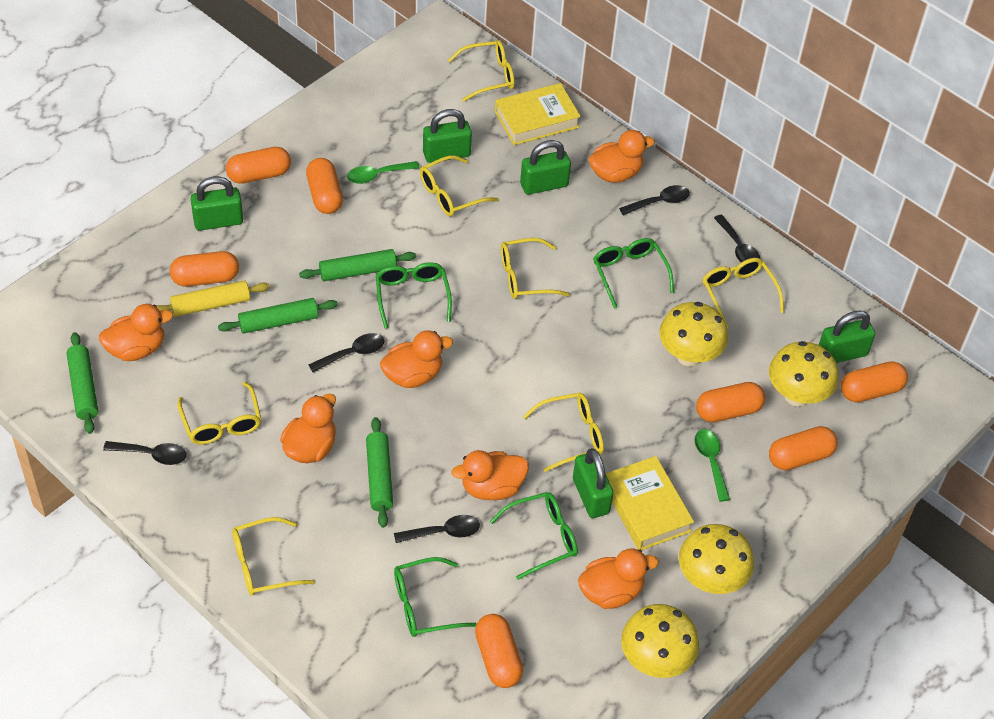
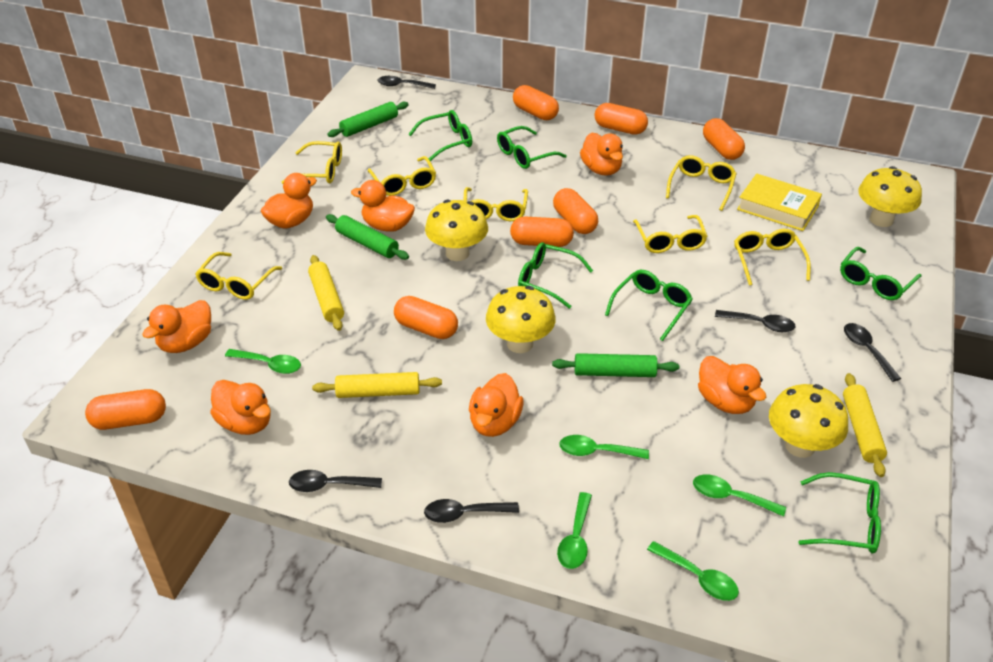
green glasses: 4 -> 6
green padlock: 5 -> 0
green rolling pin: 4 -> 3
green spoon: 2 -> 5
orange duck: 6 -> 7
yellow book: 2 -> 1
yellow rolling pin: 1 -> 3

